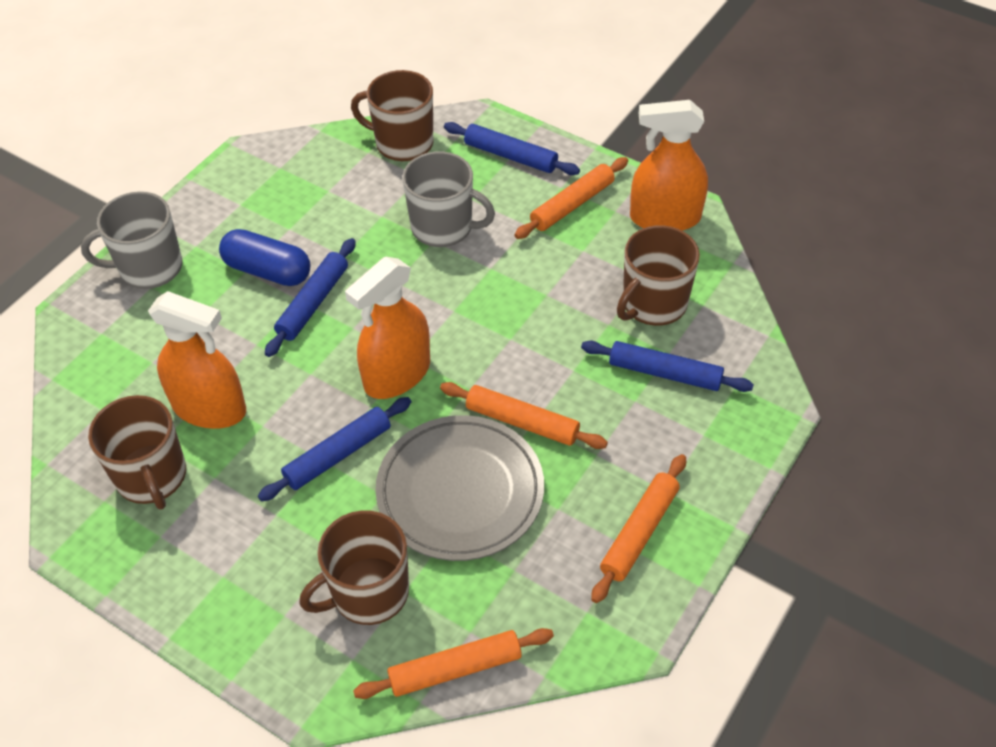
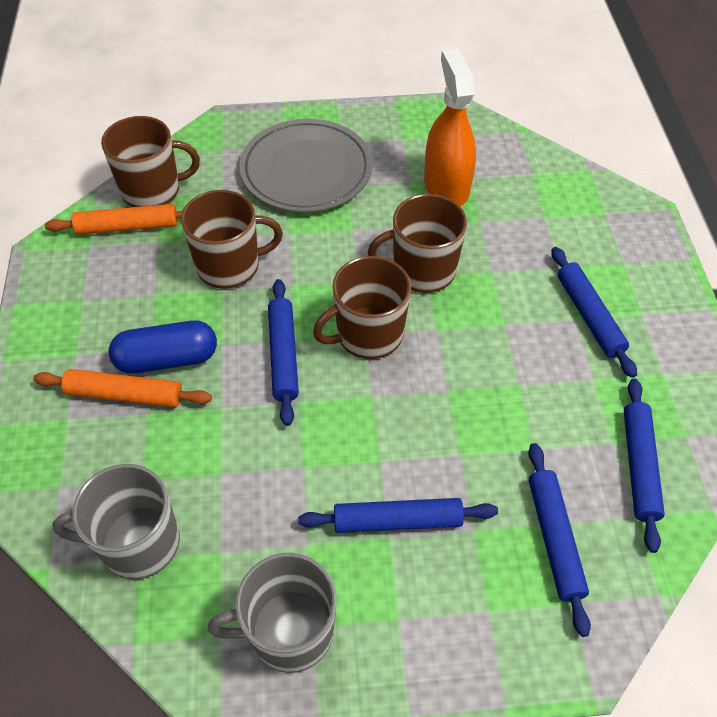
blue rolling pin: 4 -> 5
orange rolling pin: 4 -> 2
orange spray bottle: 3 -> 1

